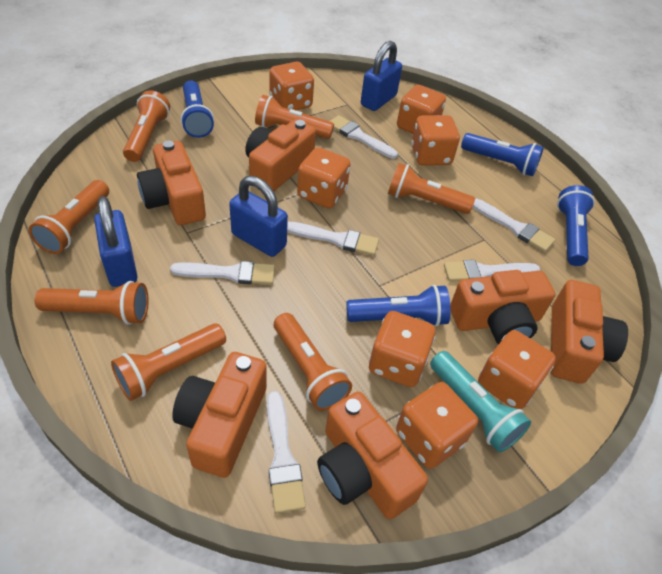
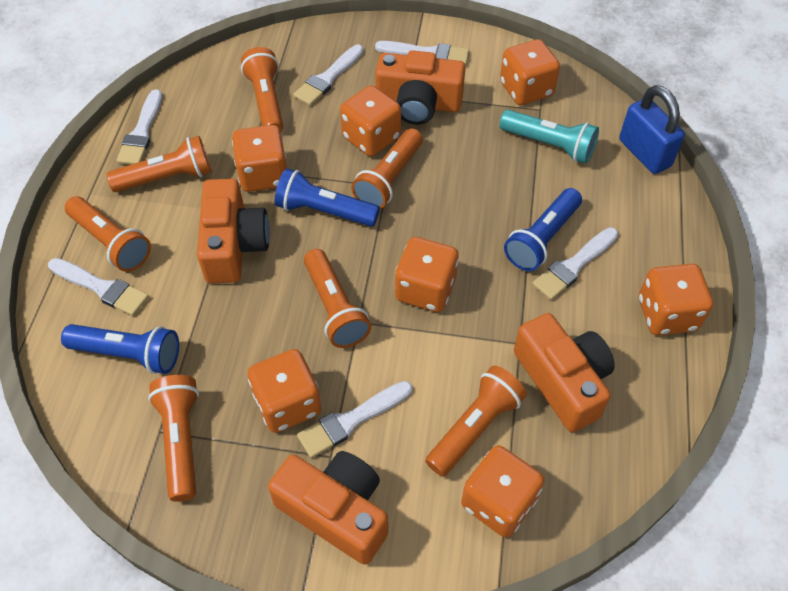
blue flashlight: 4 -> 3
blue padlock: 3 -> 1
orange camera: 6 -> 4

